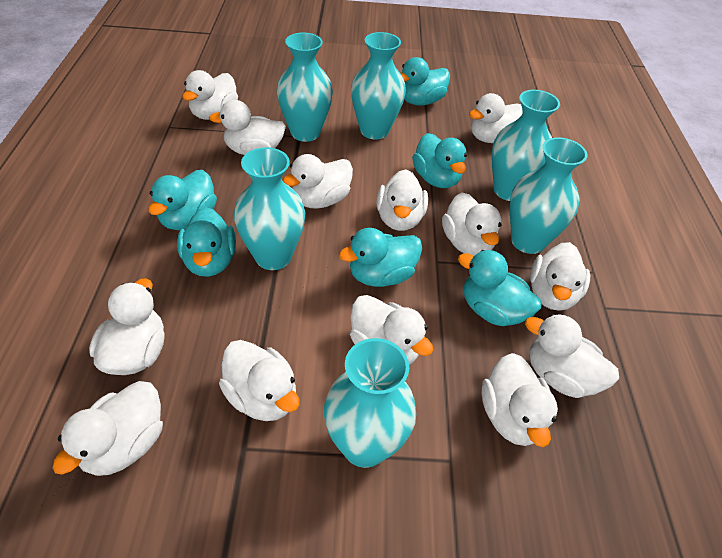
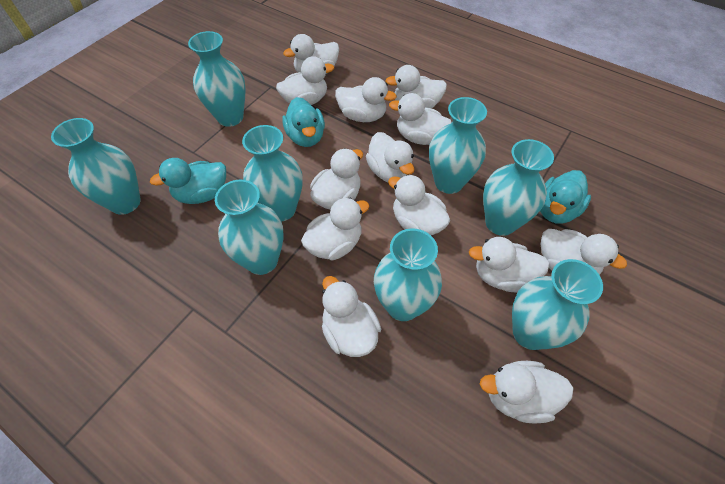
turquoise duck: 6 -> 3
turquoise vase: 6 -> 8

